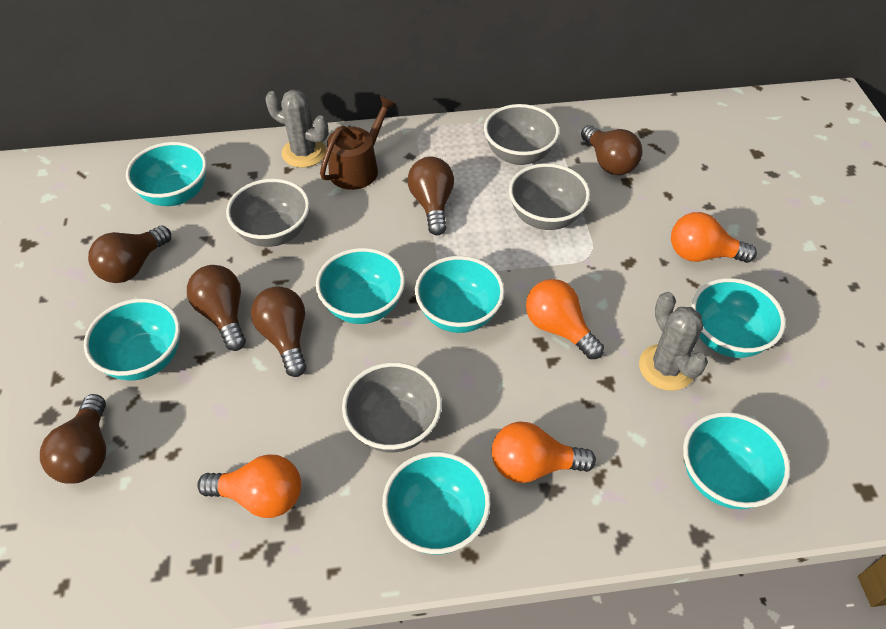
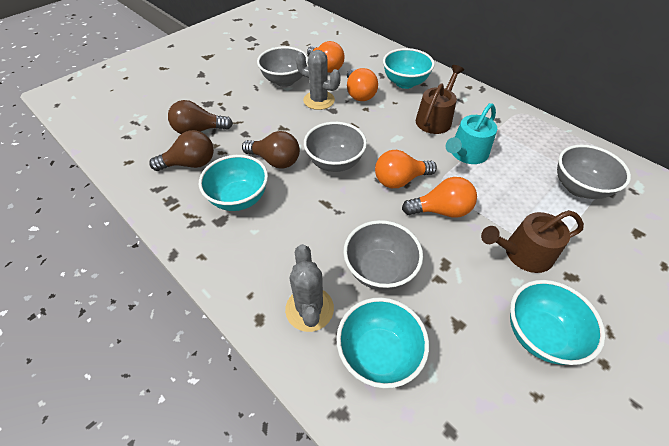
brown light bulb: 6 -> 3
brown watering can: 1 -> 2
turquoise bowl: 7 -> 4
turquoise watering can: 0 -> 1

